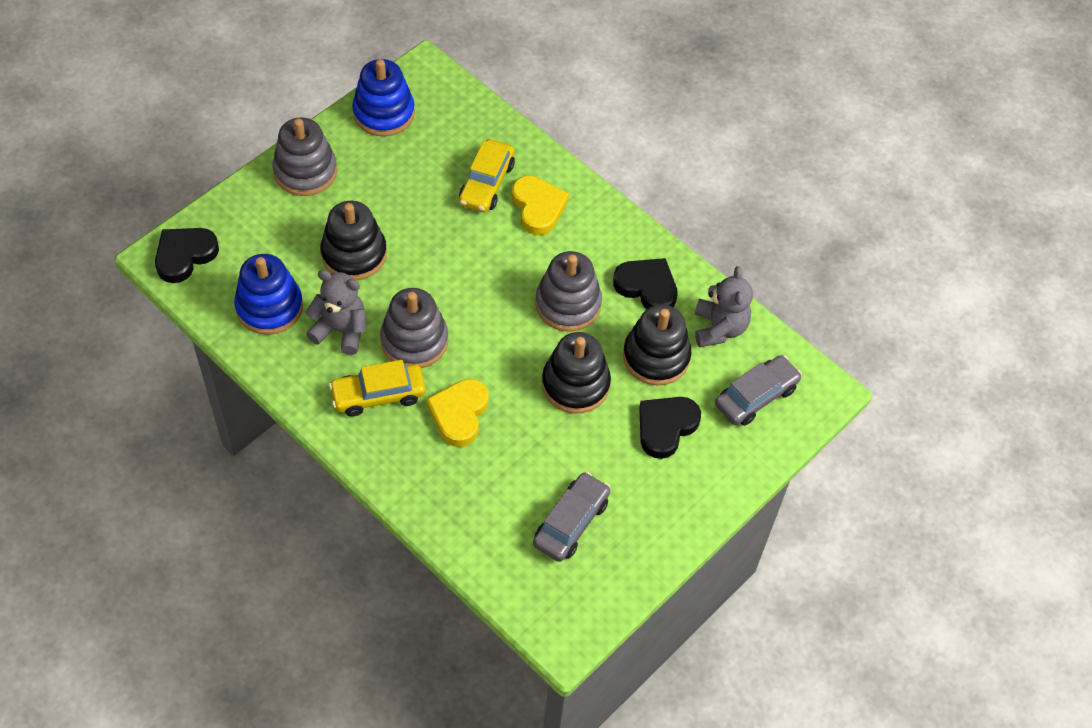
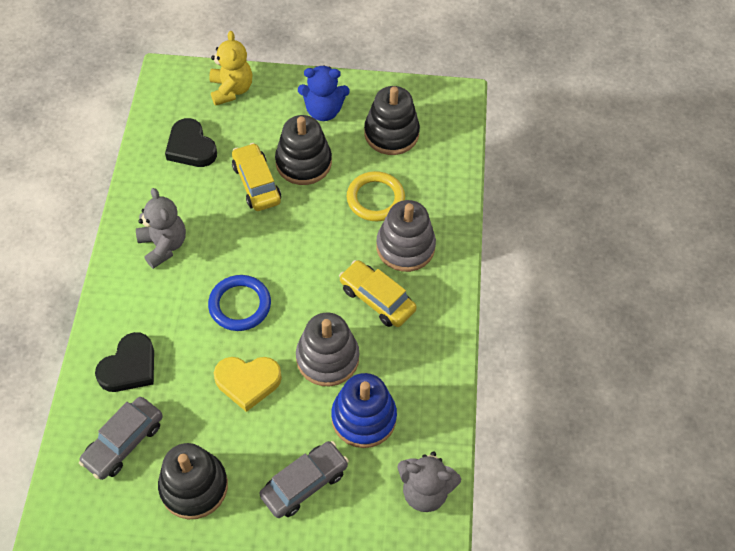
black heart: 3 -> 2
blue ring: 0 -> 1
blue stacking toy: 2 -> 1
blue teddy bear: 0 -> 1
grey stacking toy: 3 -> 2
yellow heart: 2 -> 1
yellow ring: 0 -> 1
yellow teddy bear: 0 -> 1

